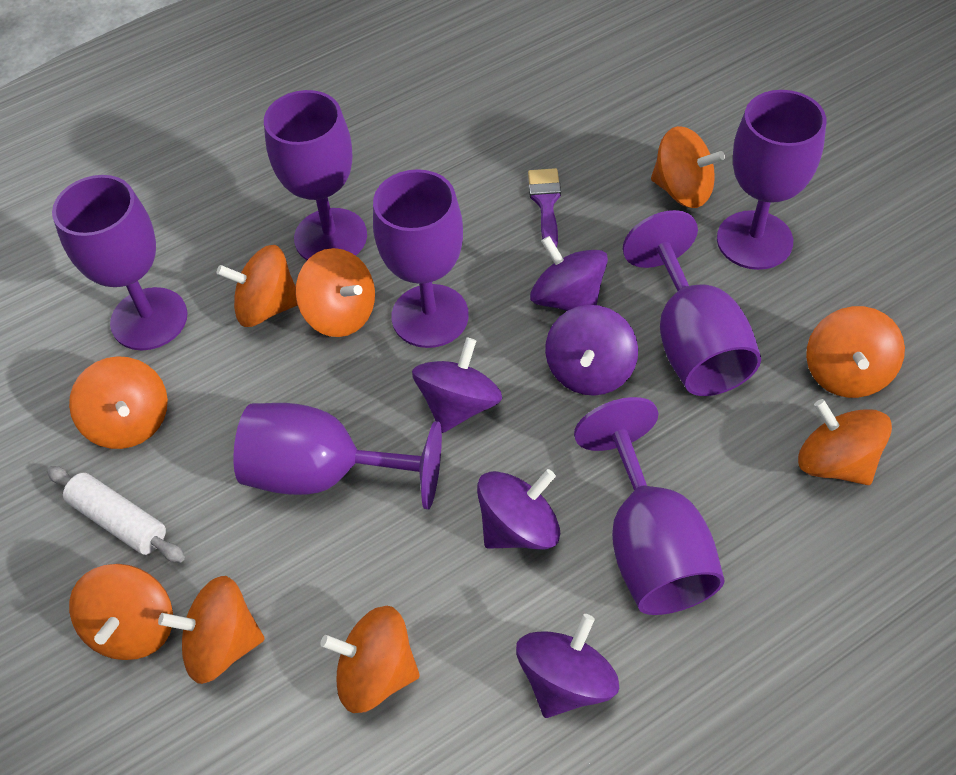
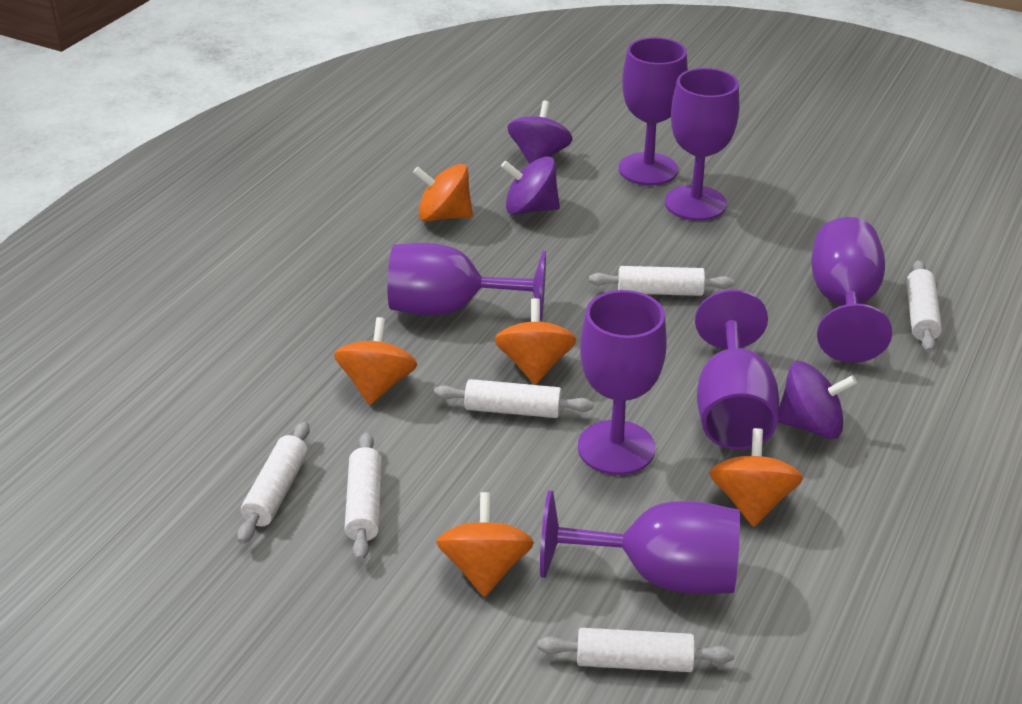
orange spinning top: 9 -> 5
purple brush: 1 -> 0
purple spinning top: 5 -> 3
white rolling pin: 1 -> 6

